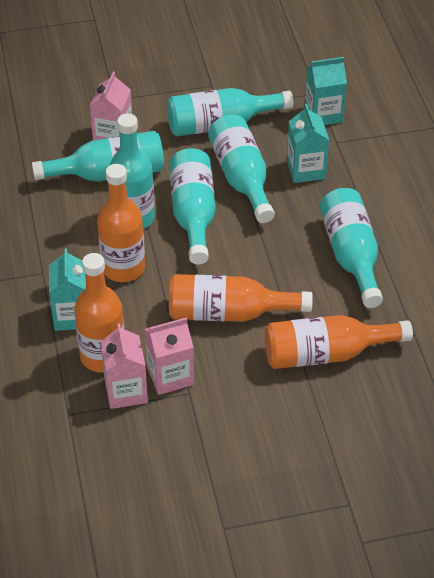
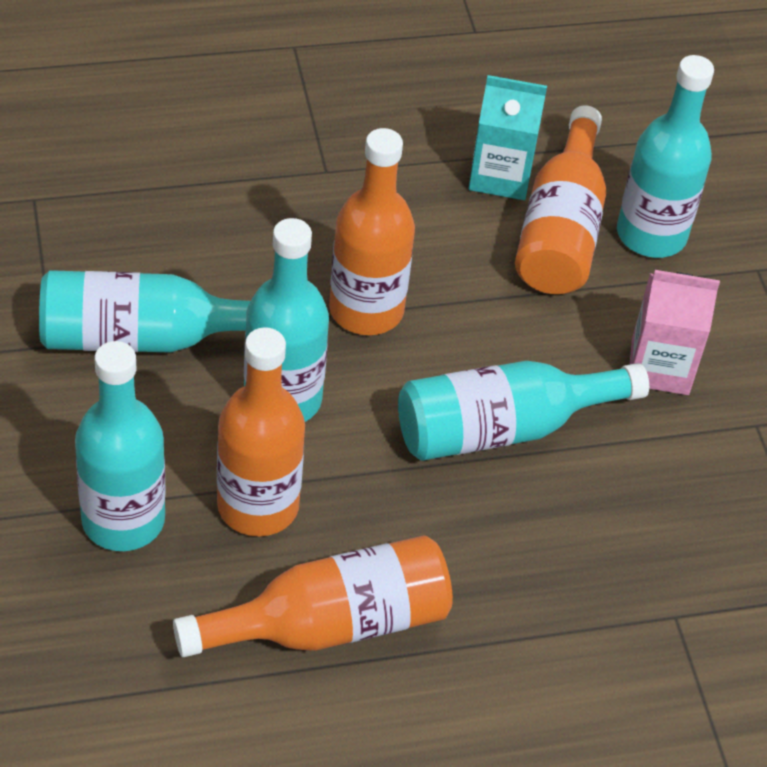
pink carton: 3 -> 1
turquoise bottle: 6 -> 5
turquoise carton: 3 -> 1

